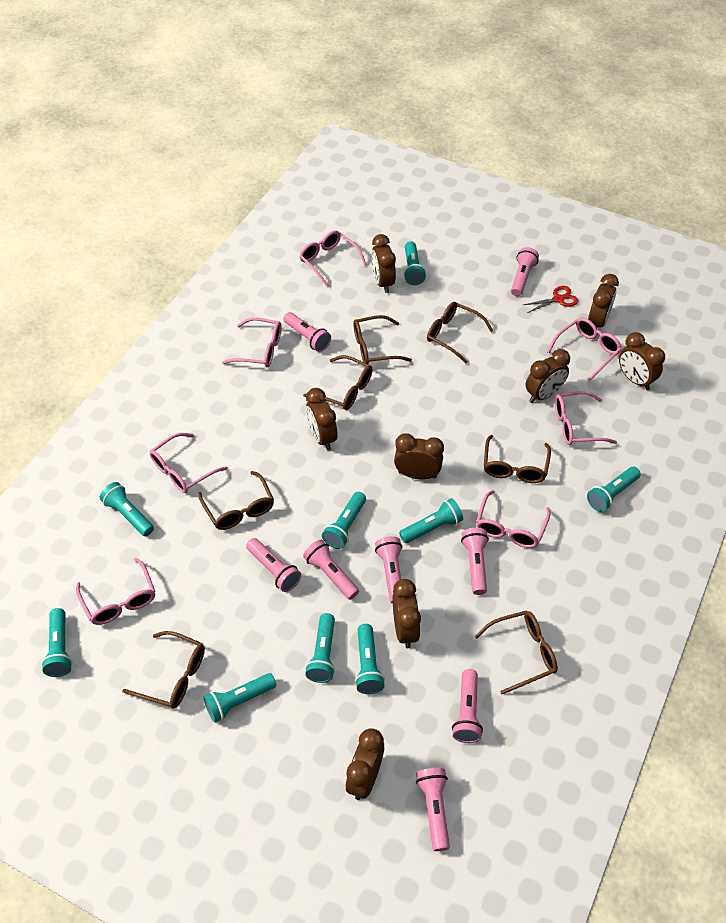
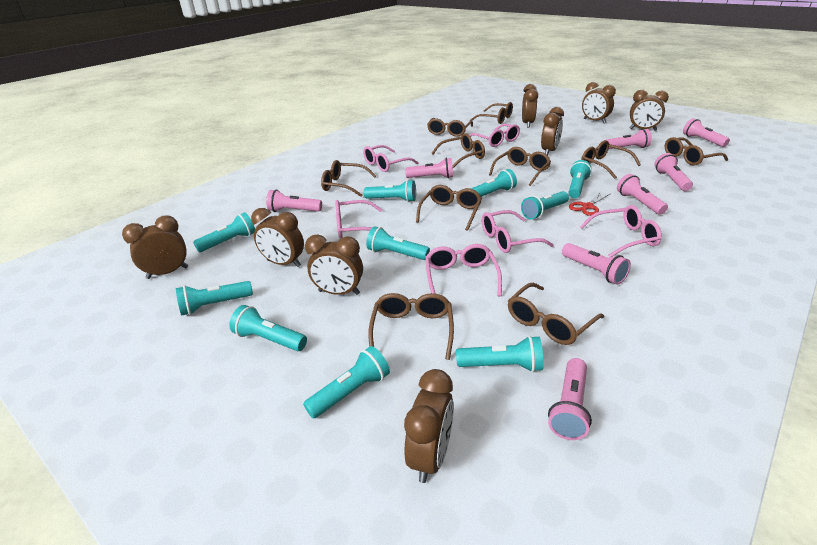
brown glasses: 7 -> 10
pink glasses: 7 -> 6
turquoise flashlight: 9 -> 10

